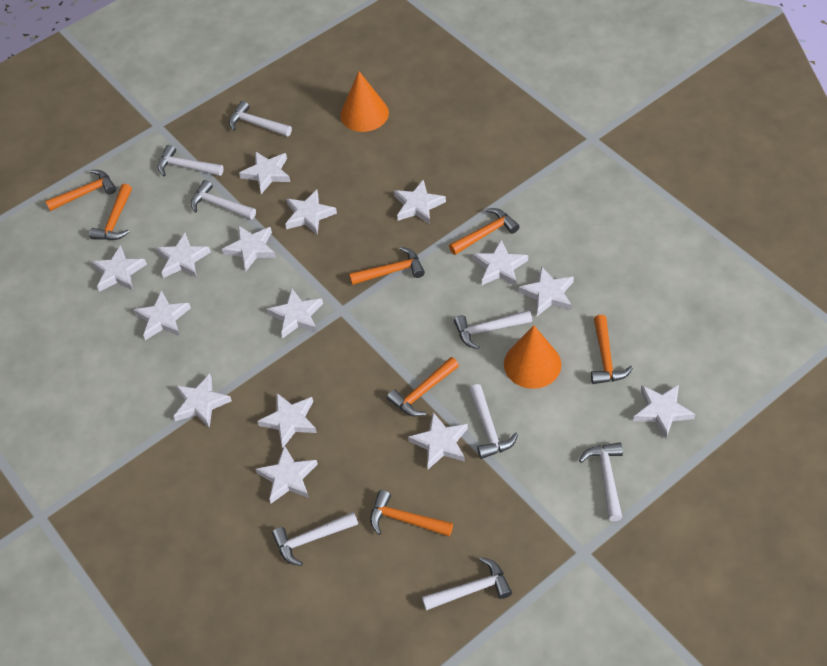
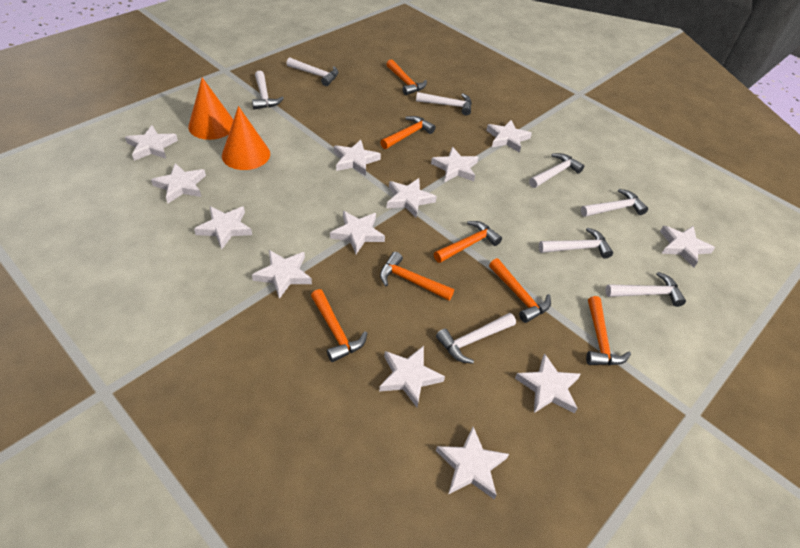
white star: 15 -> 13

